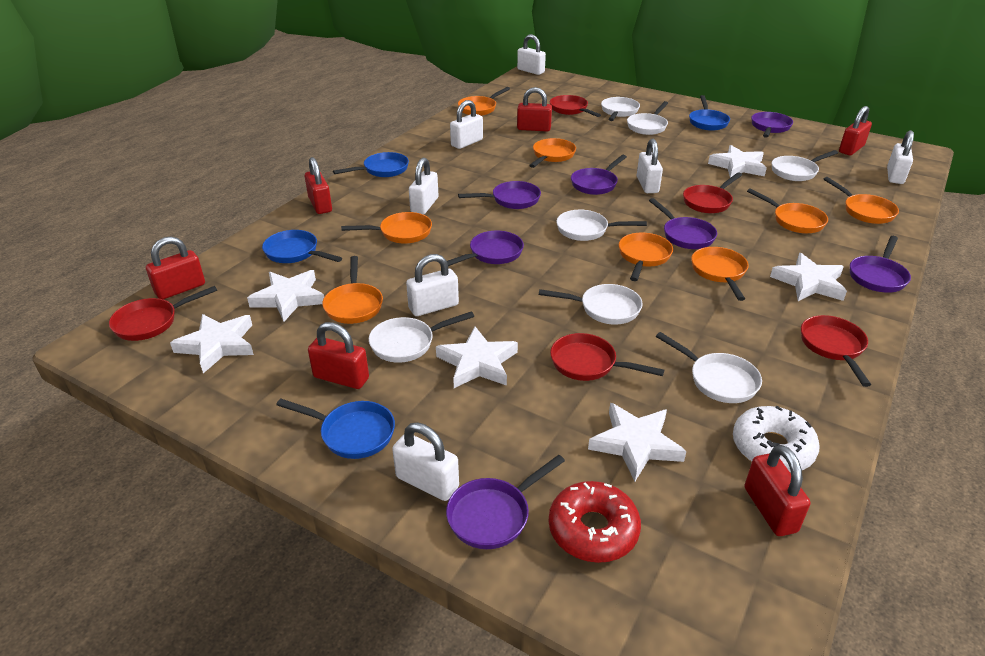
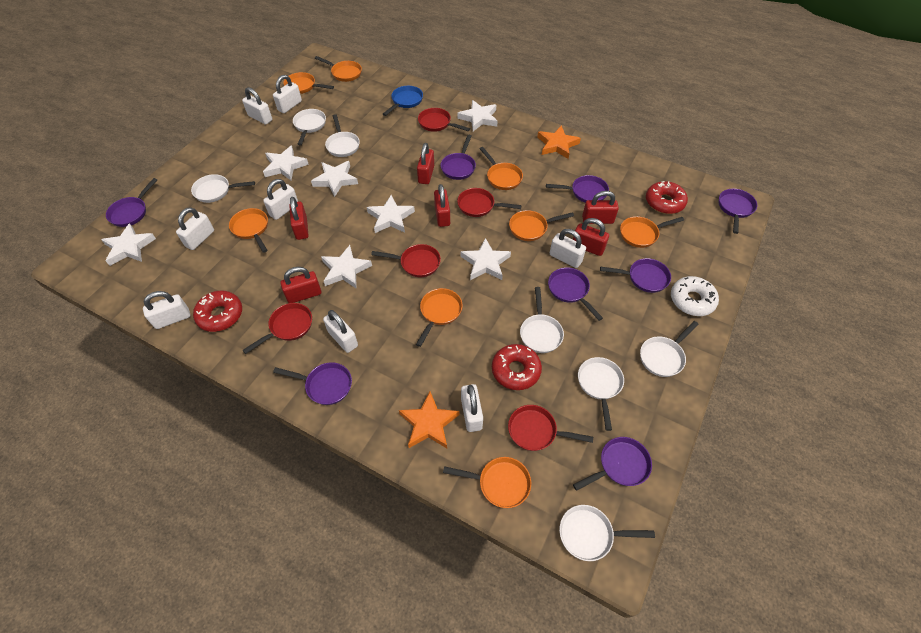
blue pan: 4 -> 1
orange star: 0 -> 2
purple pan: 7 -> 8
red donut: 1 -> 3
white padlock: 7 -> 8
white star: 6 -> 7

